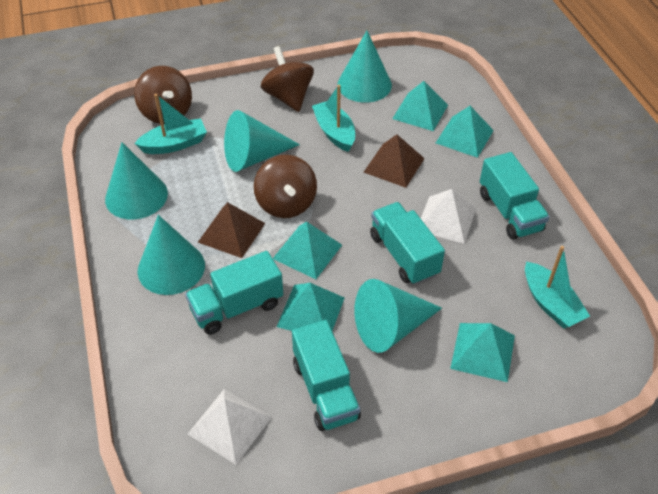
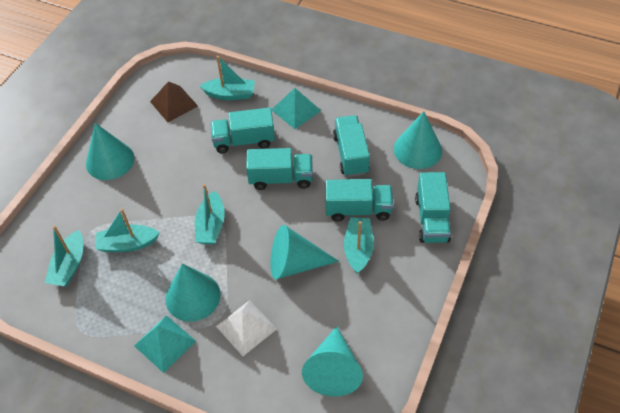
brown pyramid: 2 -> 1
brown spinning top: 3 -> 0
turquoise boat: 3 -> 5
turquoise pyramid: 5 -> 2
turquoise truck: 4 -> 5
white pyramid: 2 -> 1

